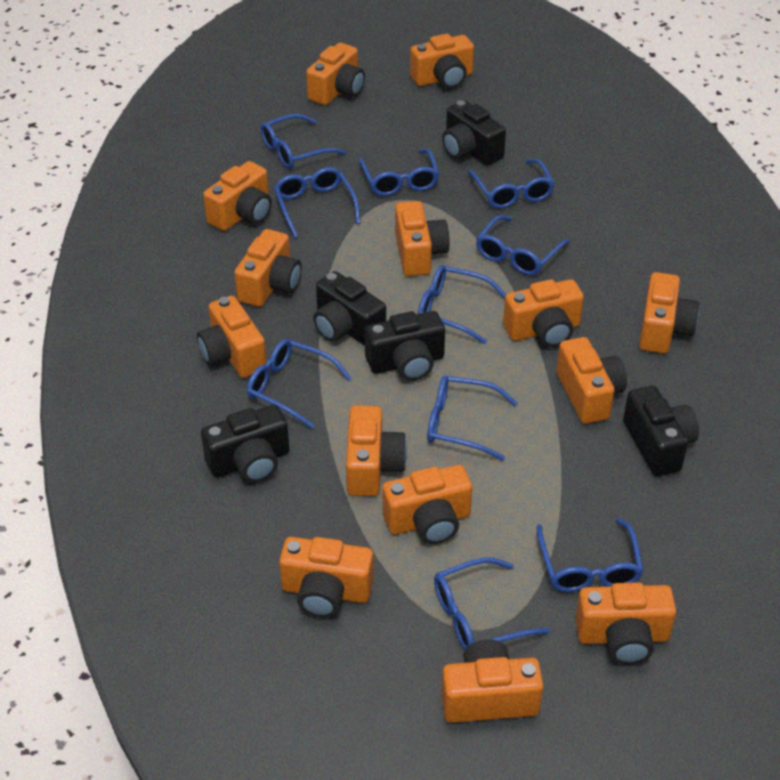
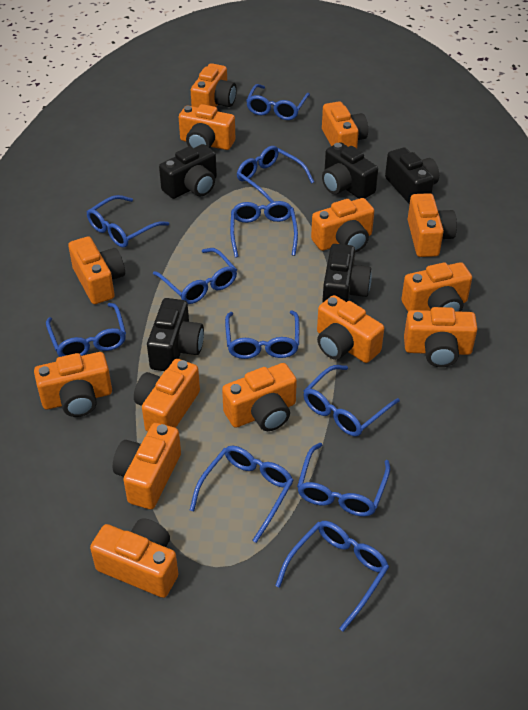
blue glasses: 10 -> 11

